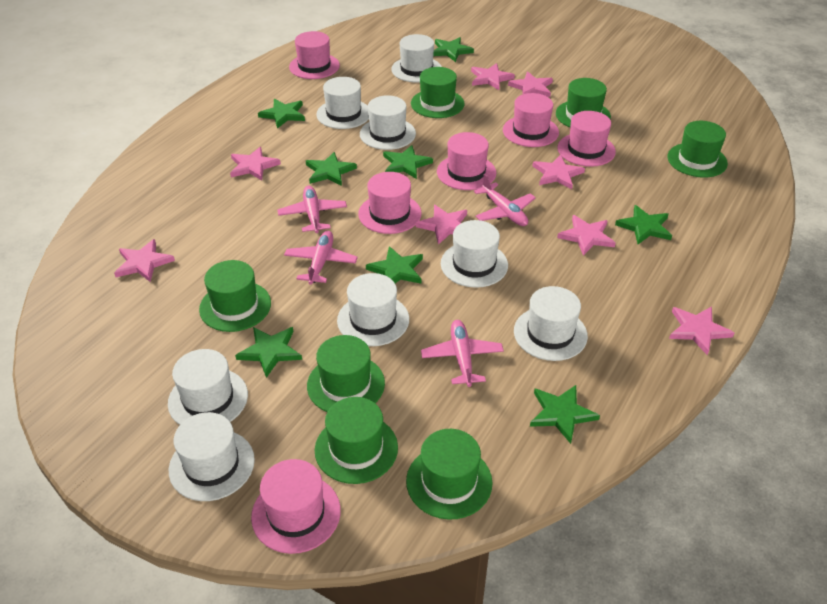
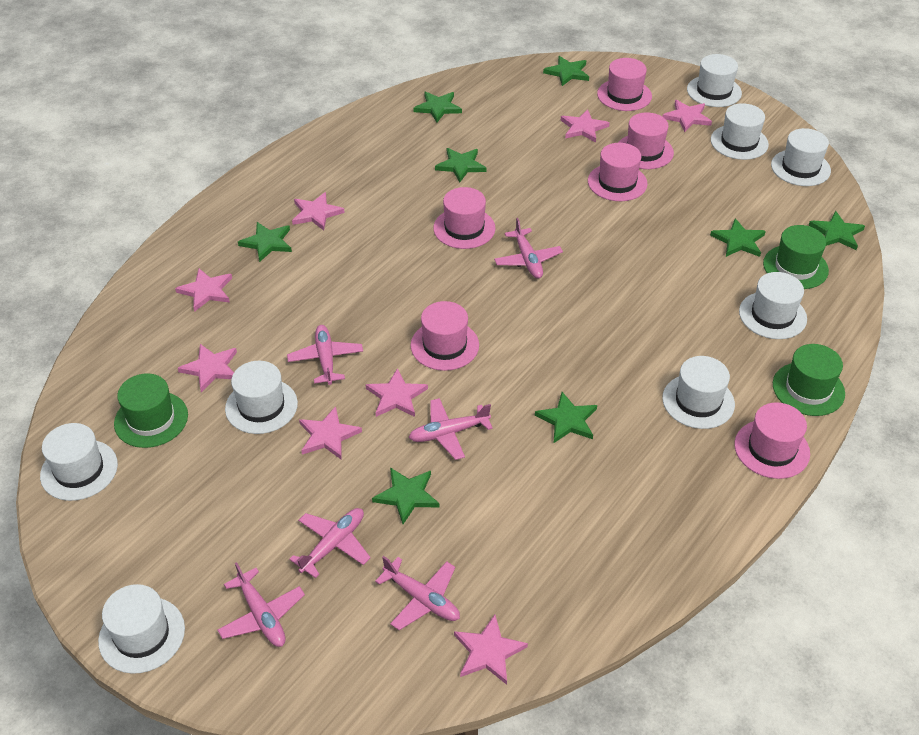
green hat: 7 -> 3
pink plane: 4 -> 6

